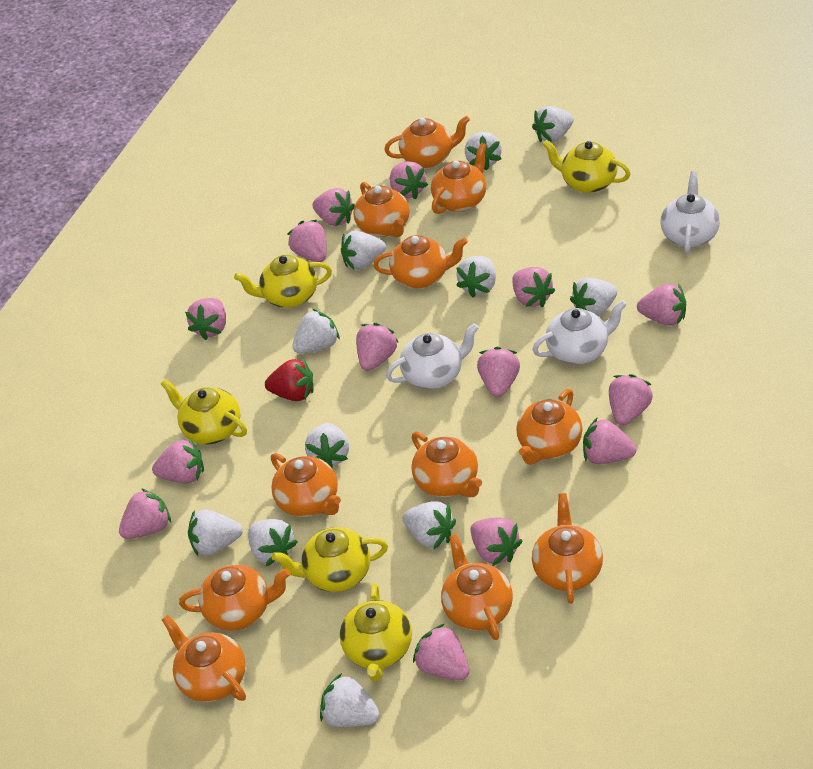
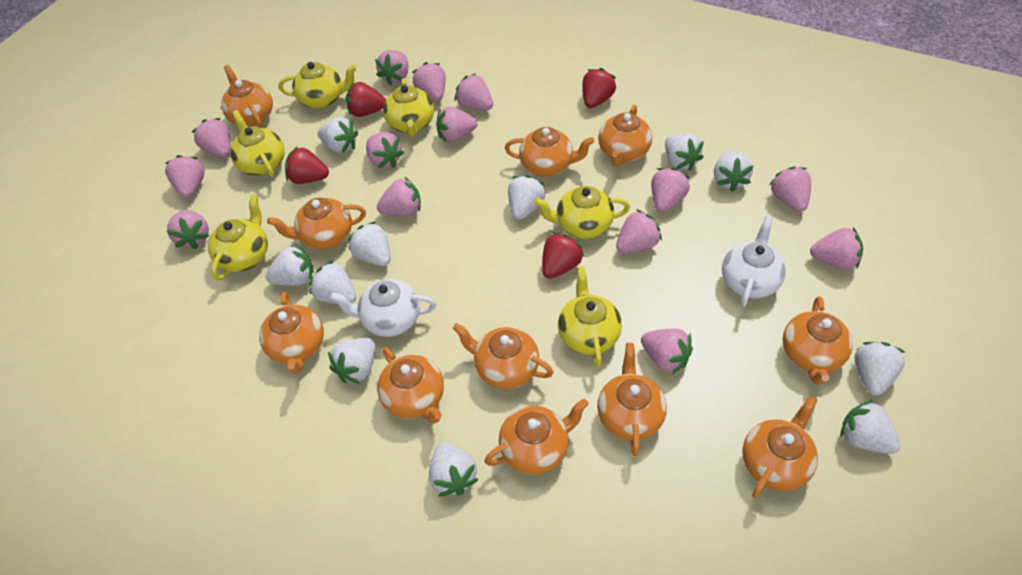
red strawberry: 1 -> 4
white teapot: 3 -> 2
yellow teapot: 5 -> 6

